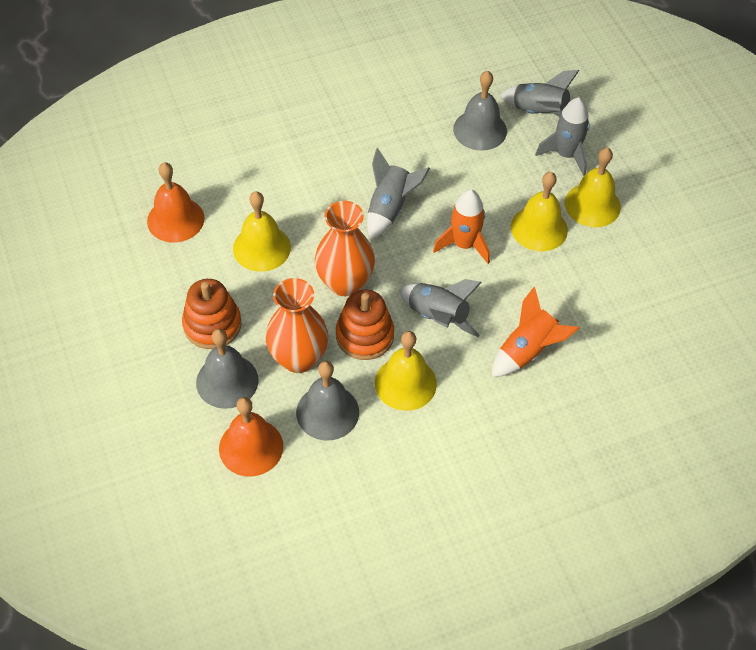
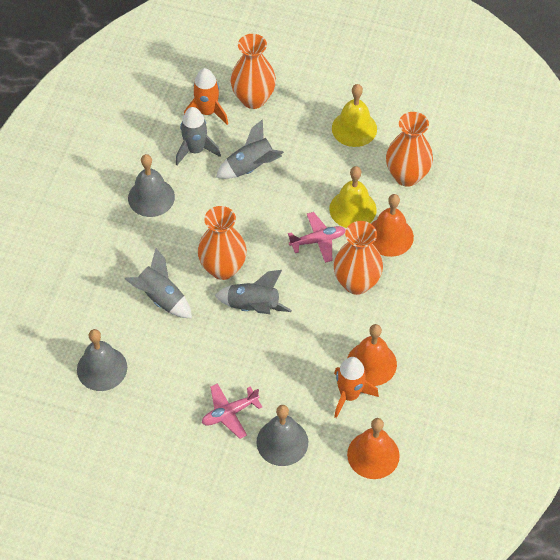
orange bell: 2 -> 3
orange stacking toy: 2 -> 0
orange vase: 2 -> 4
pink plane: 0 -> 2
yellow bell: 4 -> 2

